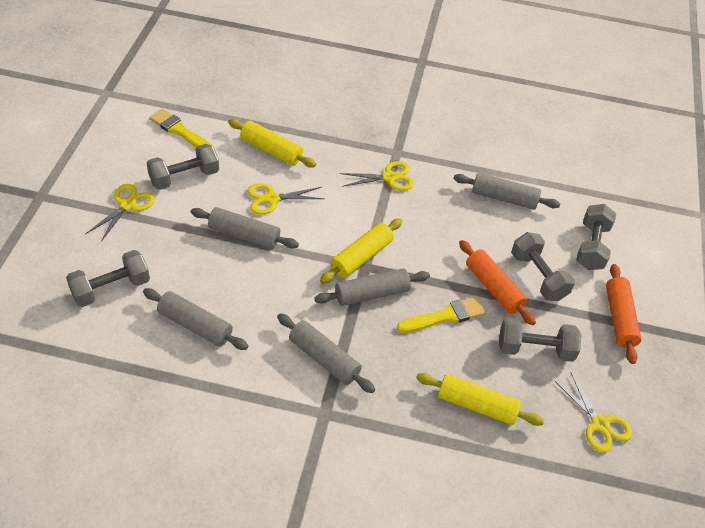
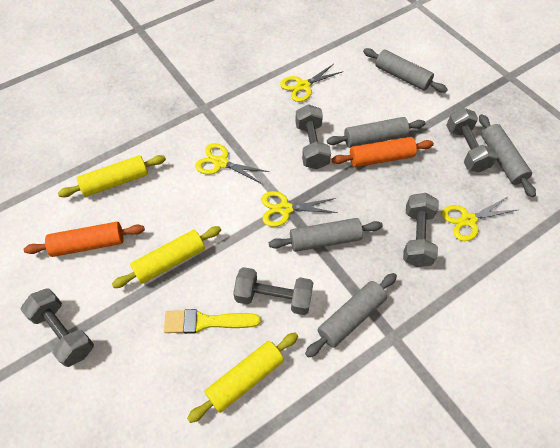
yellow brush: 2 -> 1

